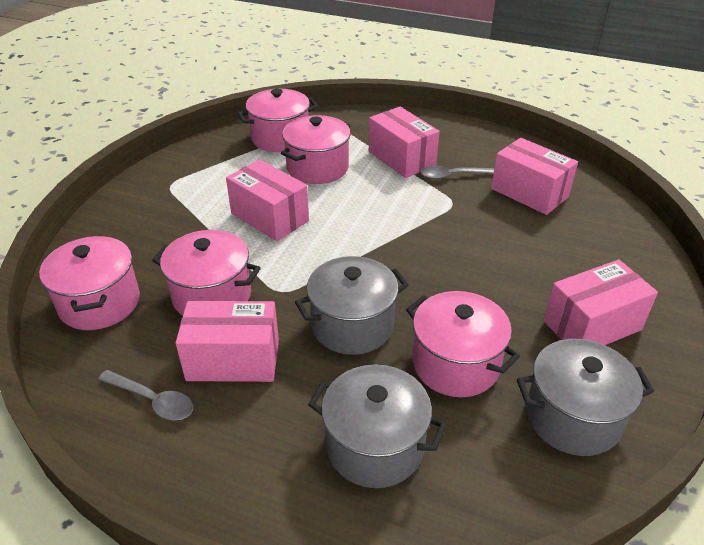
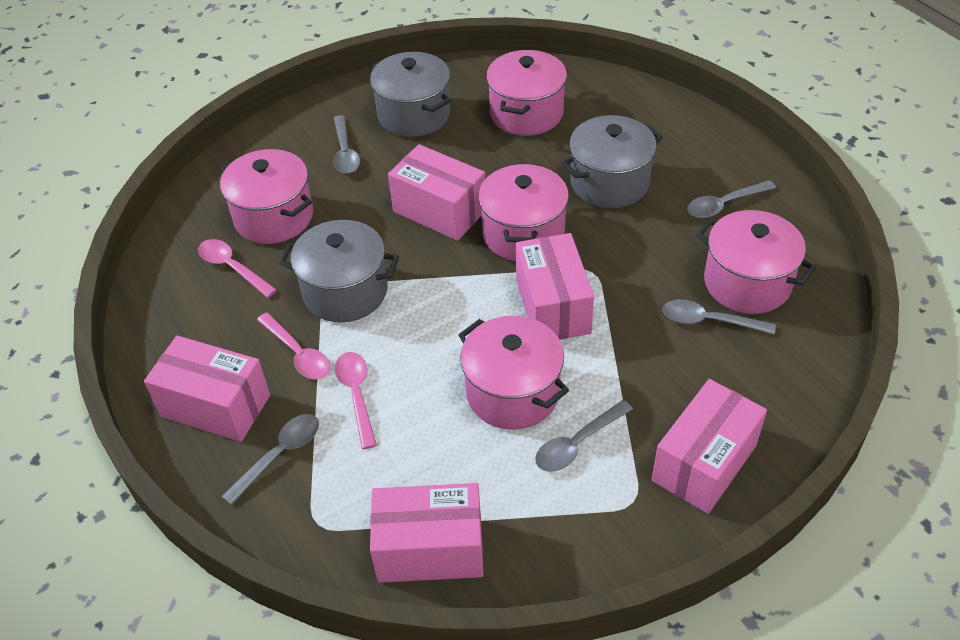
grey spoon: 2 -> 5
pink spoon: 0 -> 3

